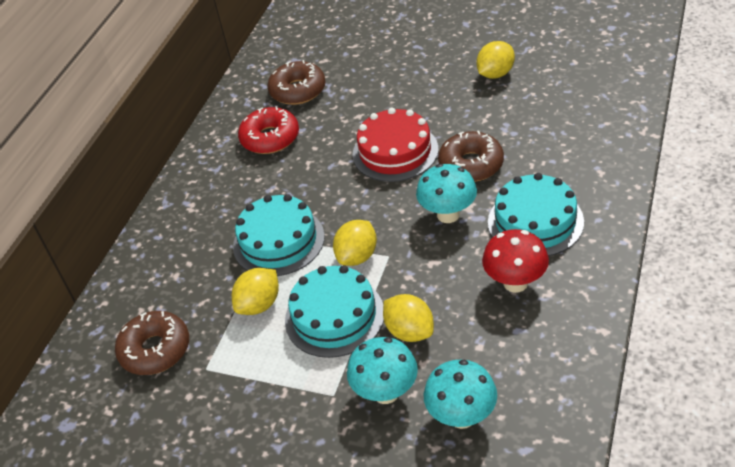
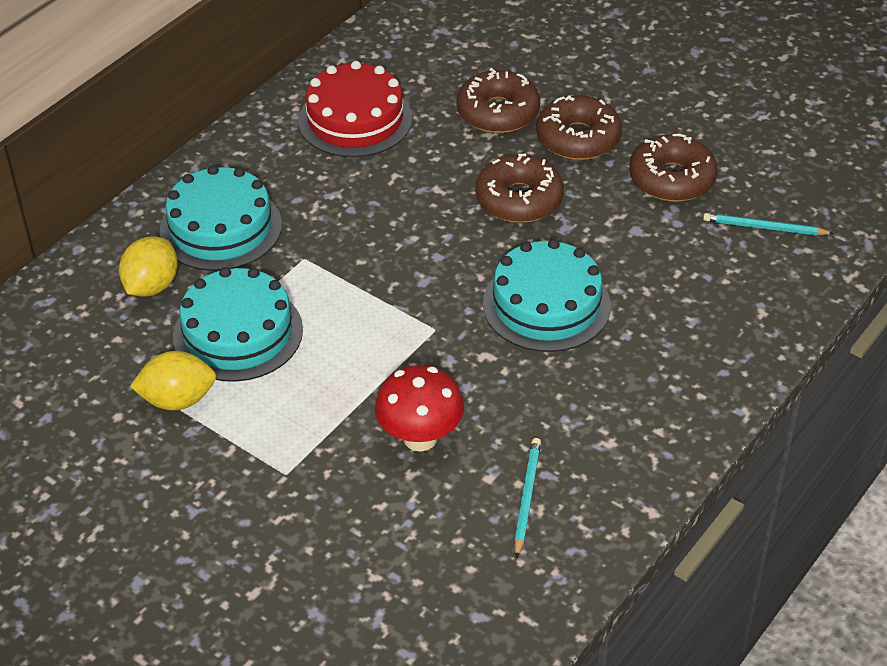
brown donut: 3 -> 4
red donut: 1 -> 0
turquoise mushroom: 3 -> 0
turquoise pencil: 0 -> 2
yellow lemon: 4 -> 2

